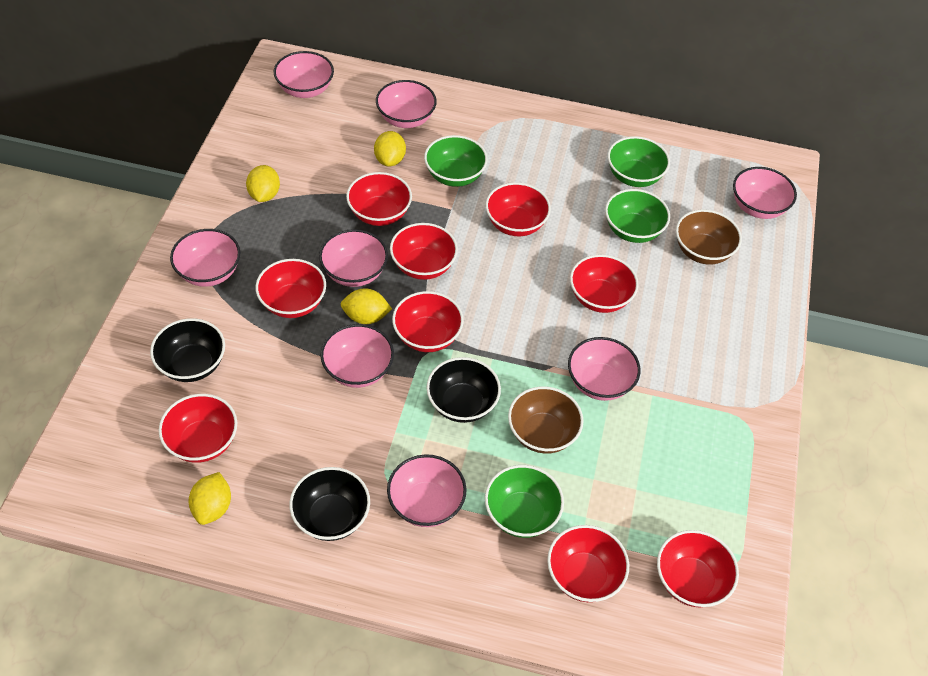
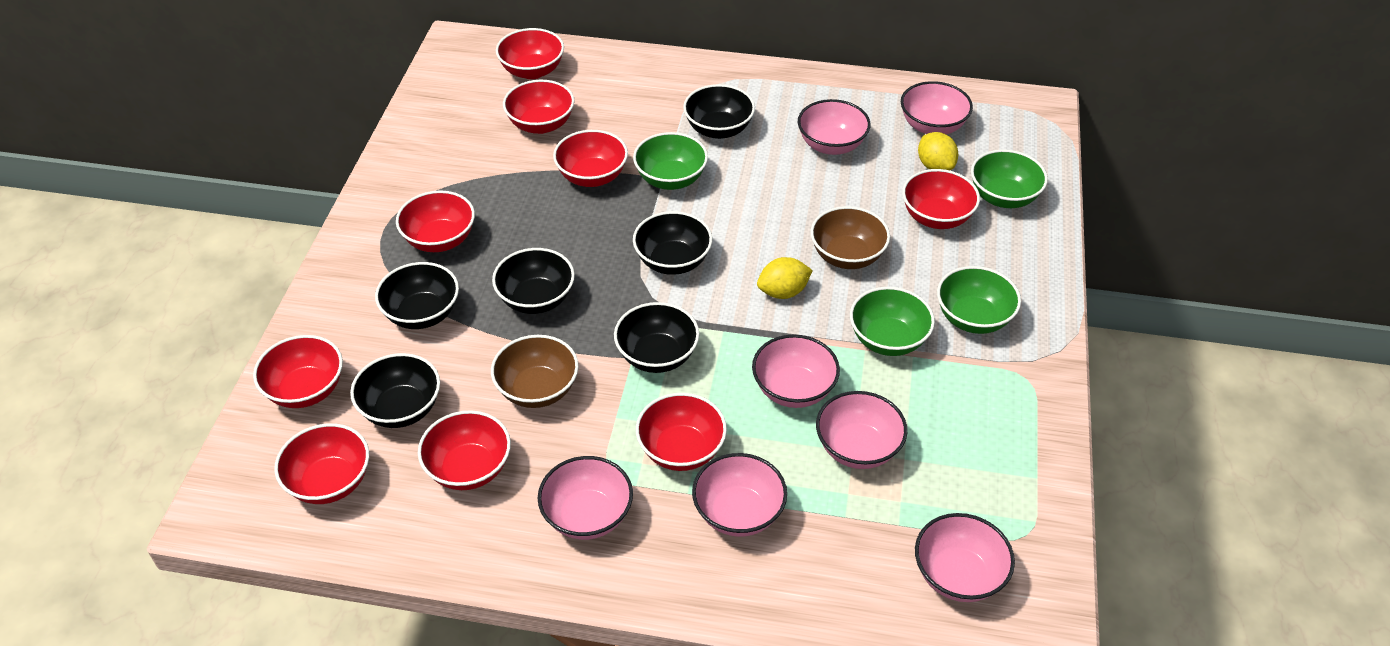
black bowl: 3 -> 6
pink bowl: 8 -> 7
yellow lemon: 4 -> 2

